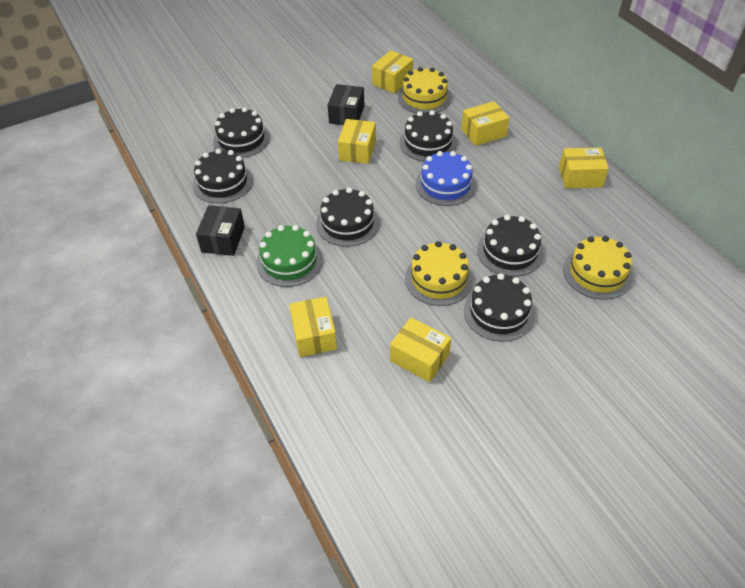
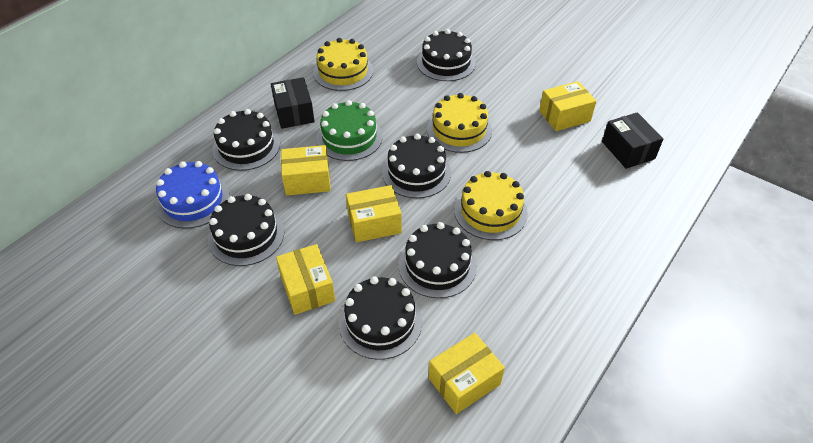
yellow box: 6 -> 5

